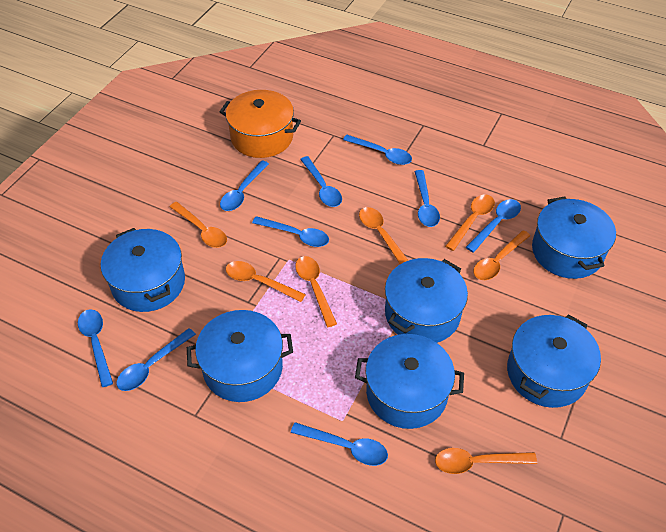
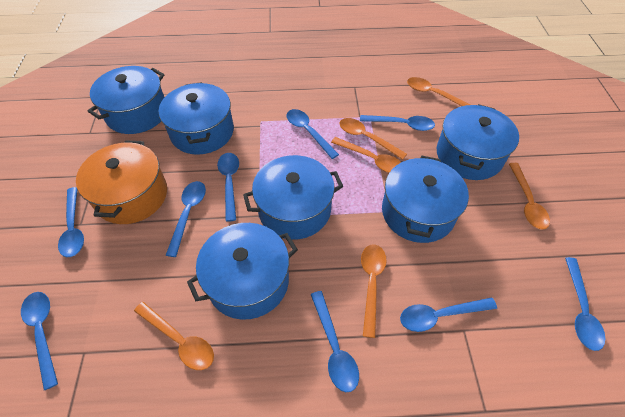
orange spoon: 7 -> 6

